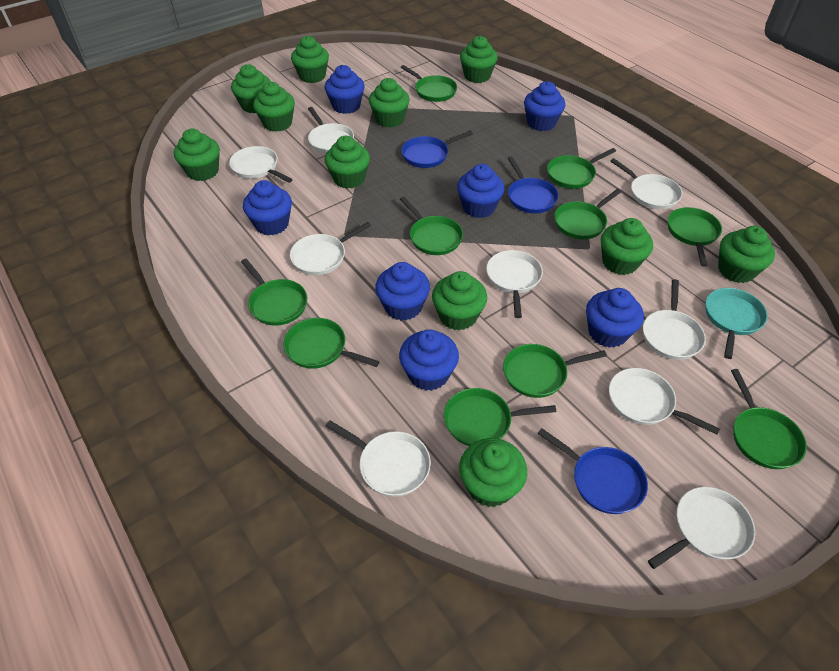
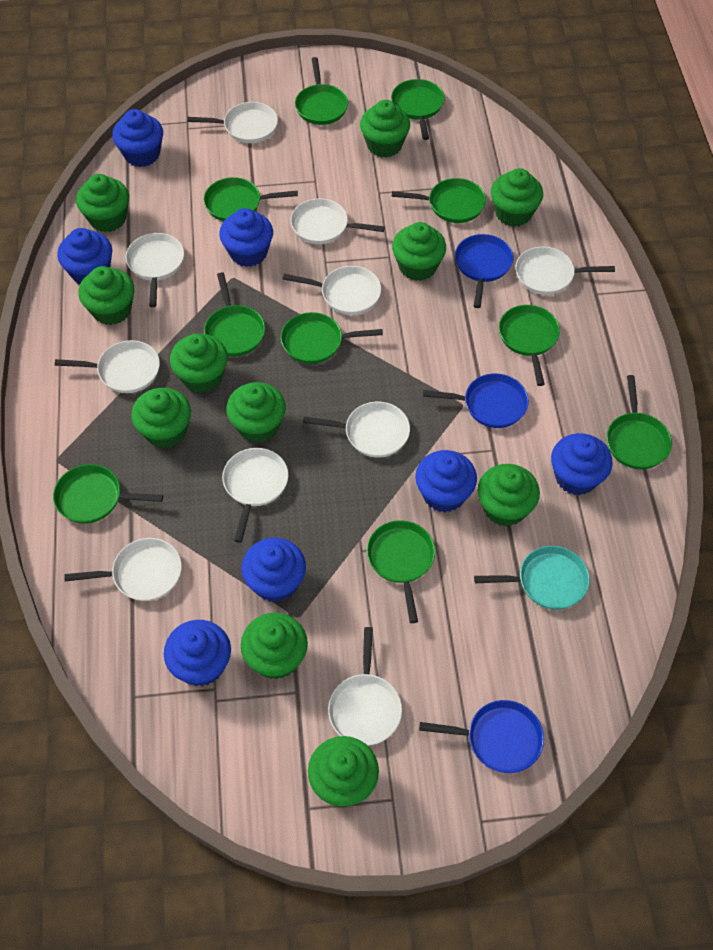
white pan: 9 -> 10

